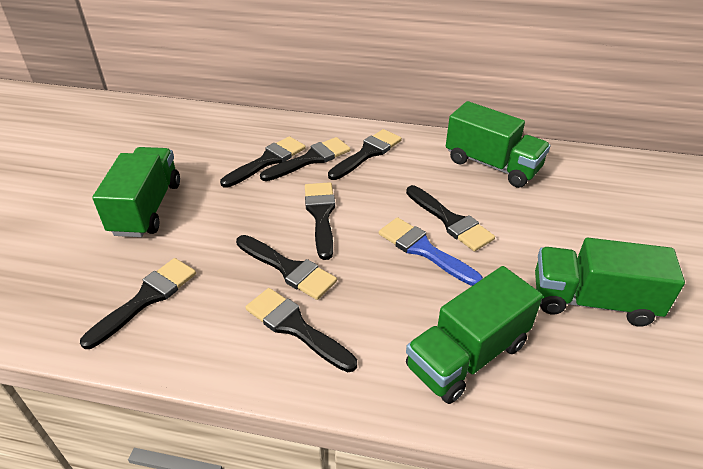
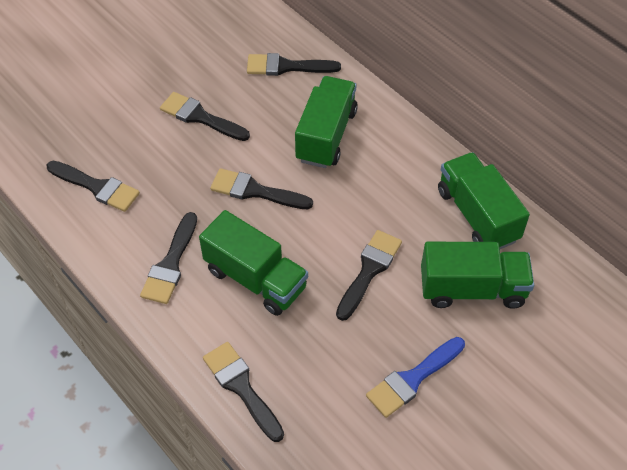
black brush: 8 -> 7

